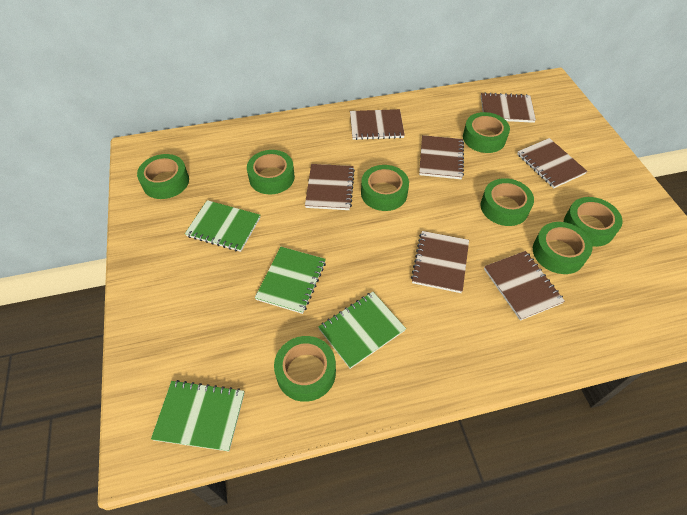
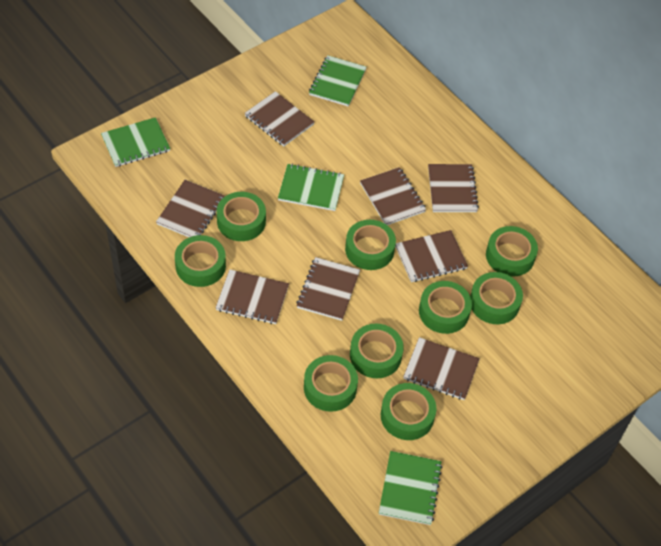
brown notebook: 7 -> 8
green tape: 8 -> 9

